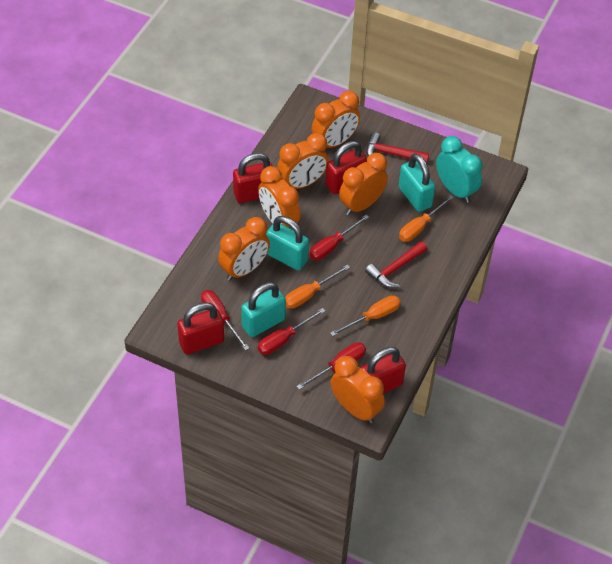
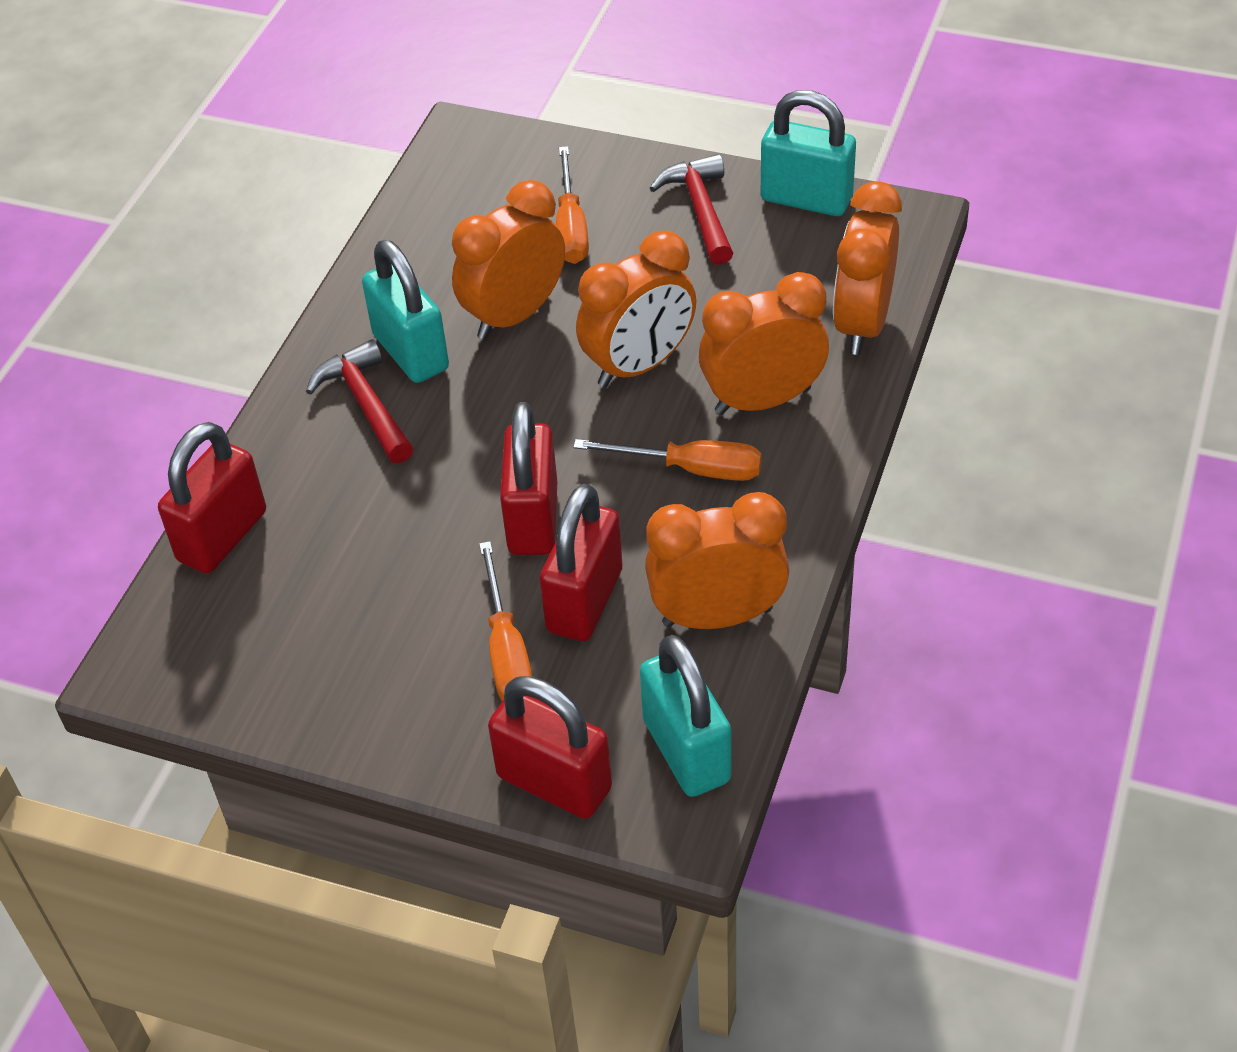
orange clock: 6 -> 5
red screwdriver: 4 -> 0
turquoise clock: 1 -> 0

